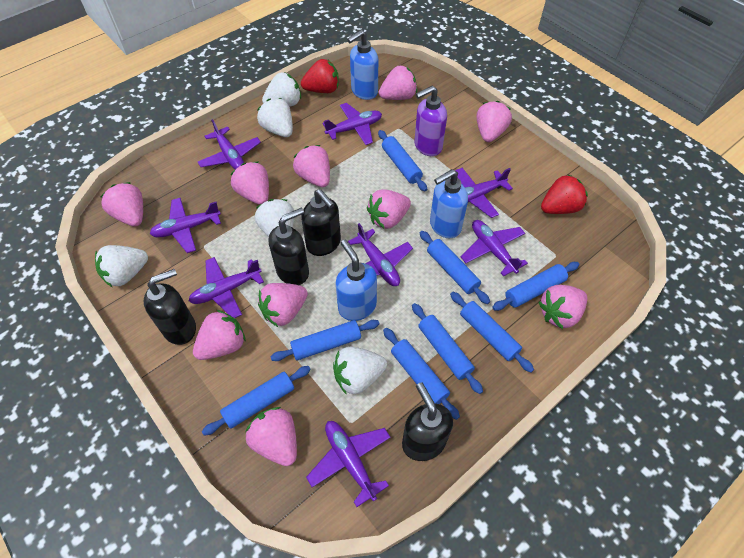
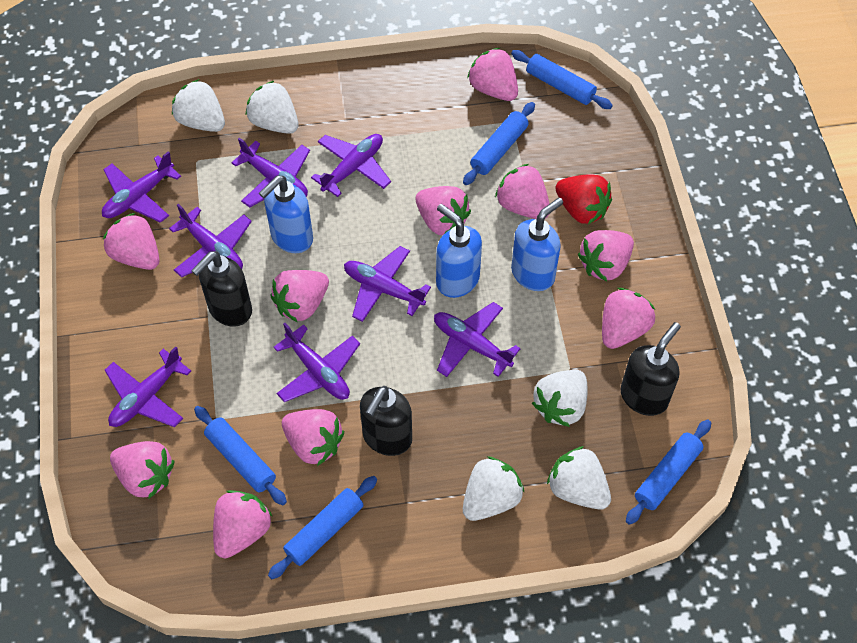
black soap dispenser: 4 -> 3
blue rolling pin: 8 -> 5
purple soap dispenser: 1 -> 0
red strawberry: 2 -> 1

